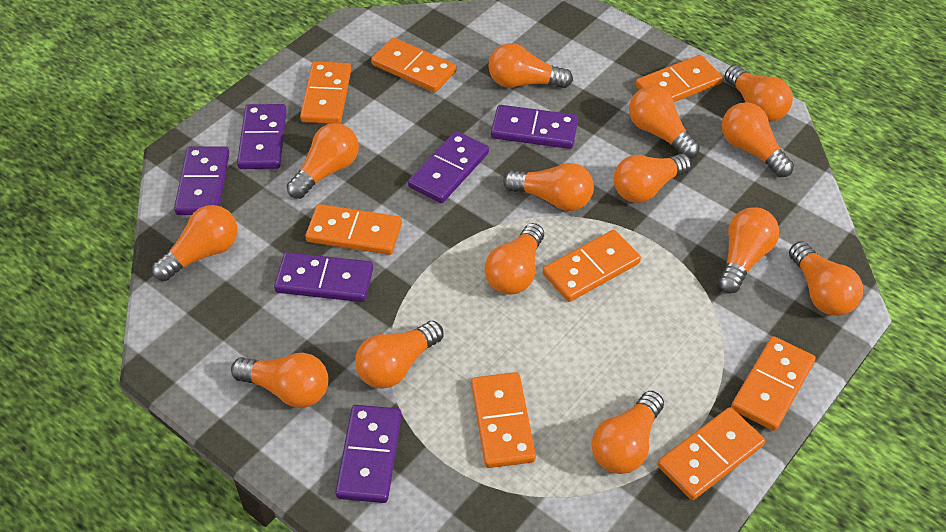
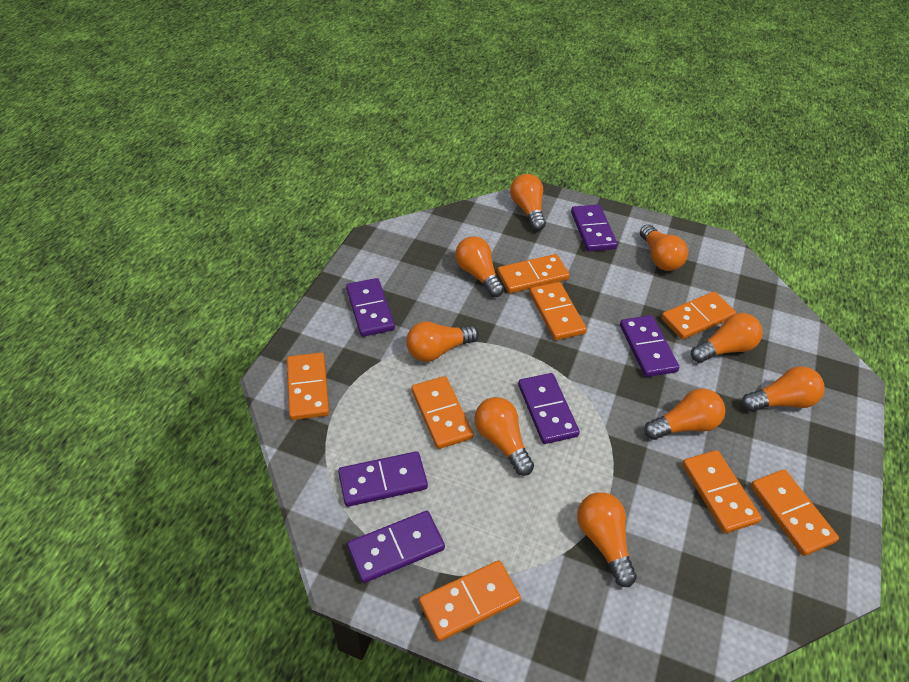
orange light bulb: 14 -> 9

